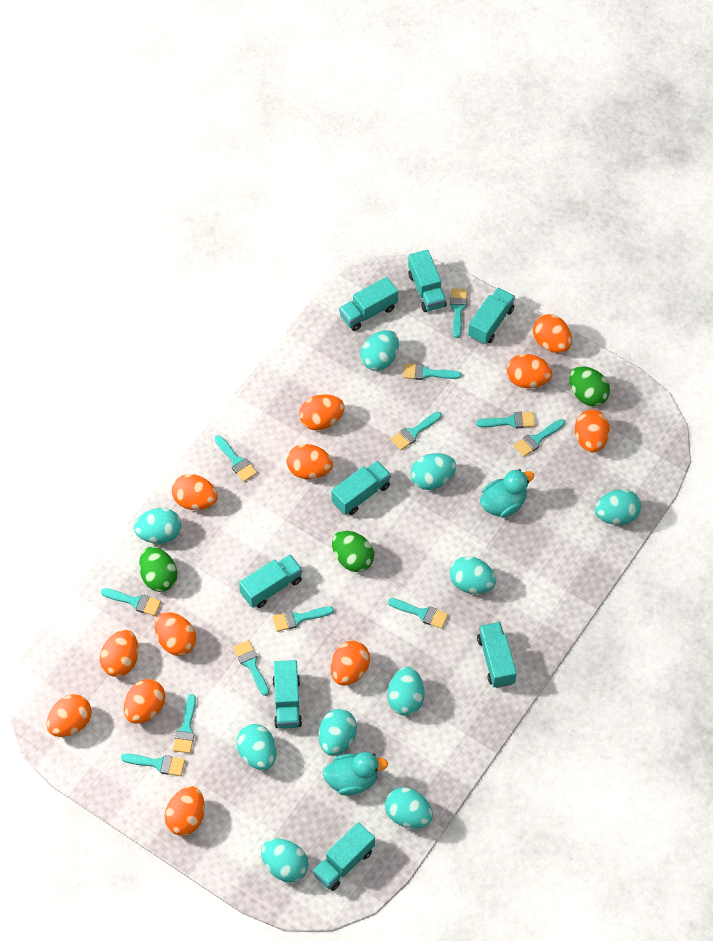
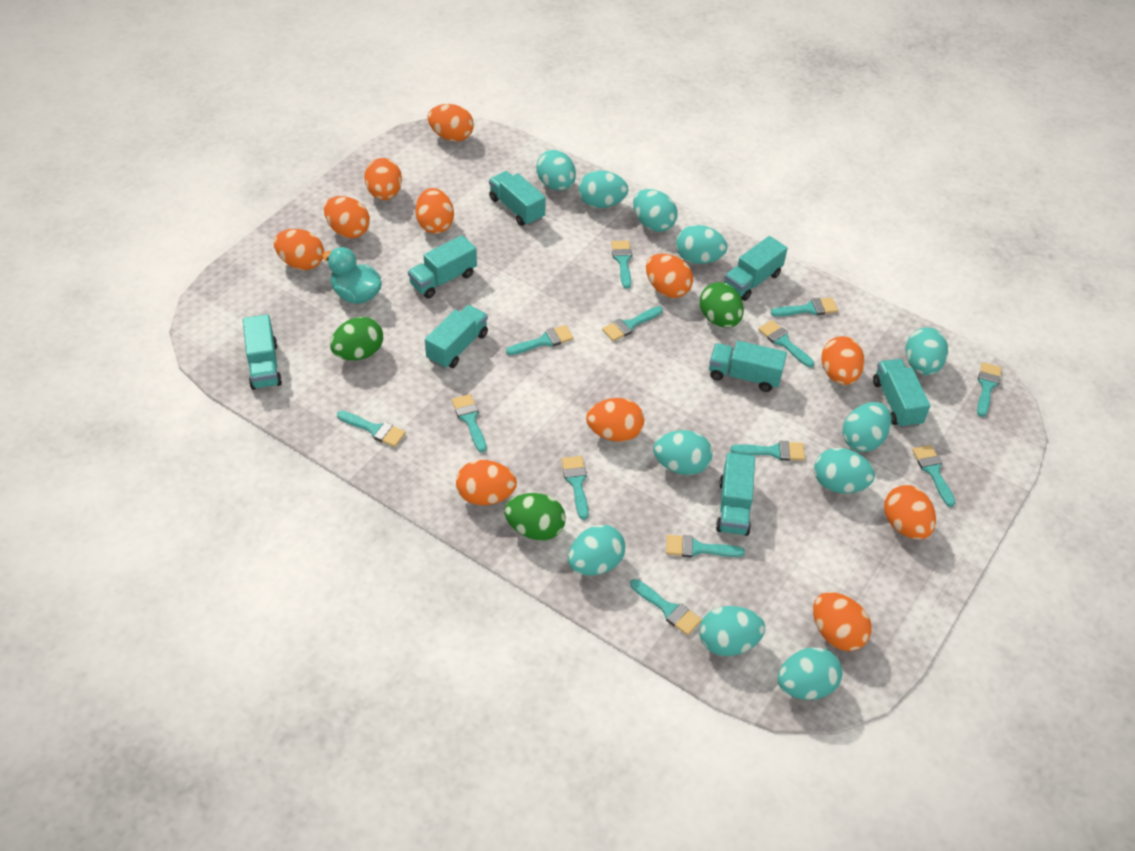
orange egg: 12 -> 11
turquoise brush: 12 -> 13
turquoise duck: 2 -> 1
turquoise egg: 10 -> 11

